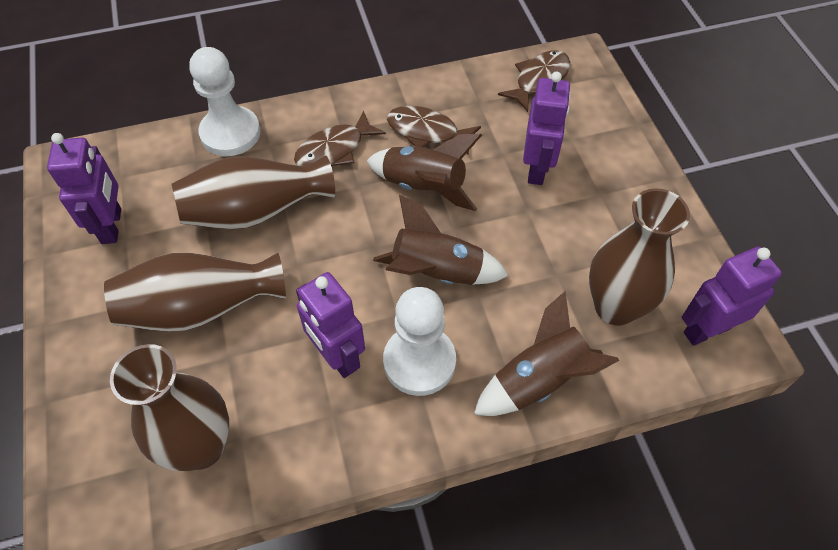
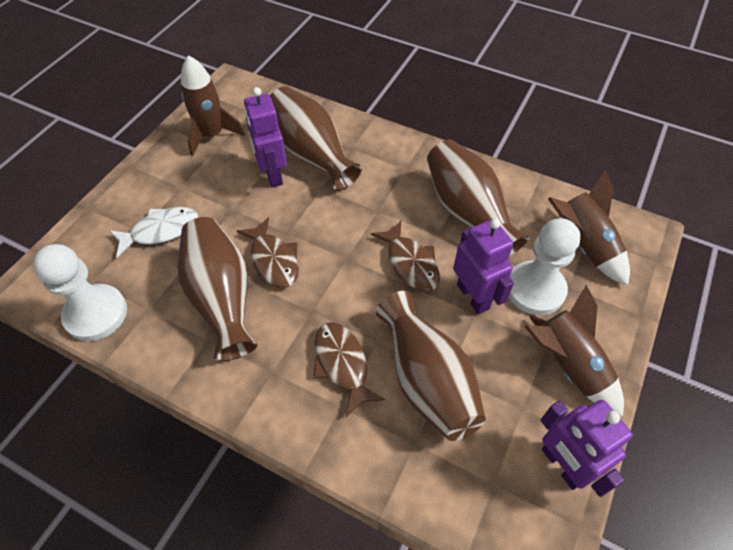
purple robot: 4 -> 3
white fish: 0 -> 1

